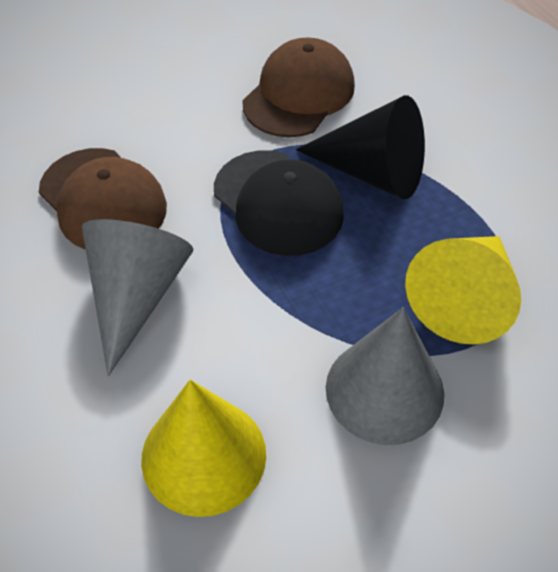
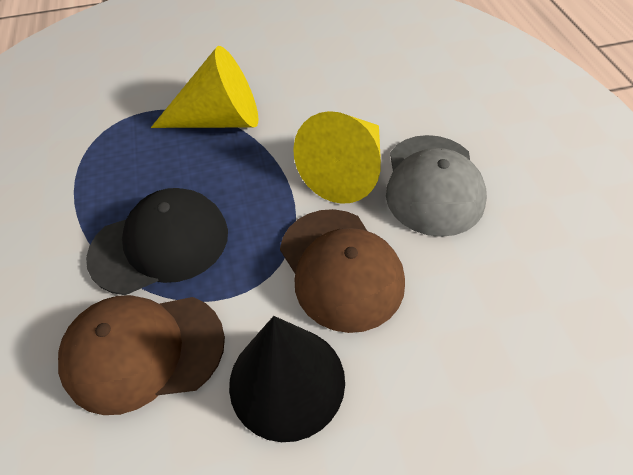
grey cap: 0 -> 1
grey cone: 2 -> 0

